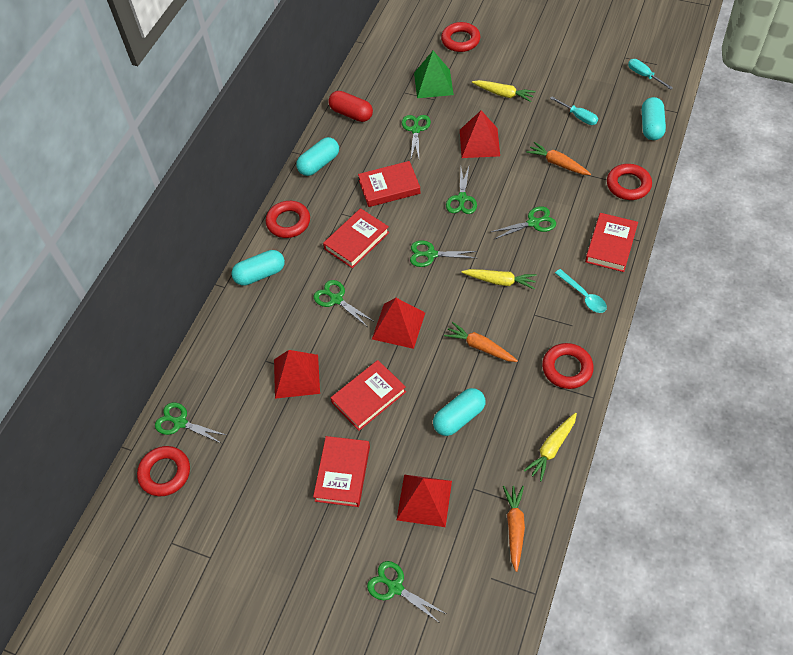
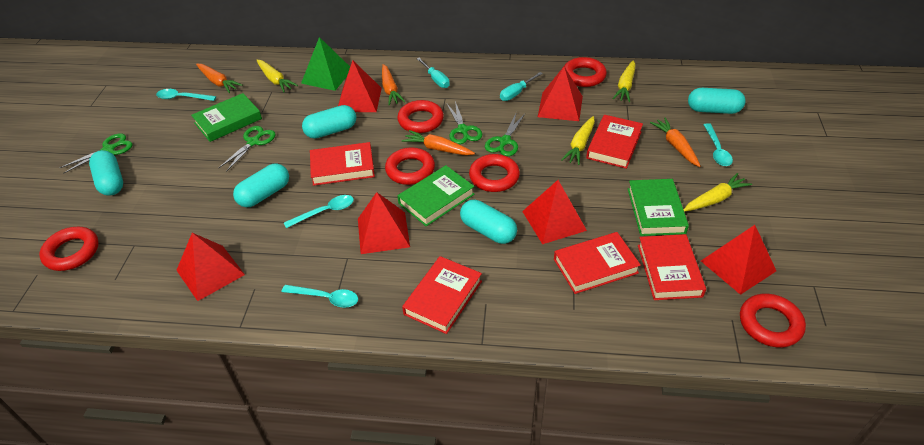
green book: 0 -> 3
green scissors: 7 -> 4
orange carrot: 3 -> 4
red capsule: 1 -> 0
red pyramid: 4 -> 6
red ring: 5 -> 6
turquoise capsule: 4 -> 5
turquoise spoon: 1 -> 4
yellow carrot: 3 -> 4

